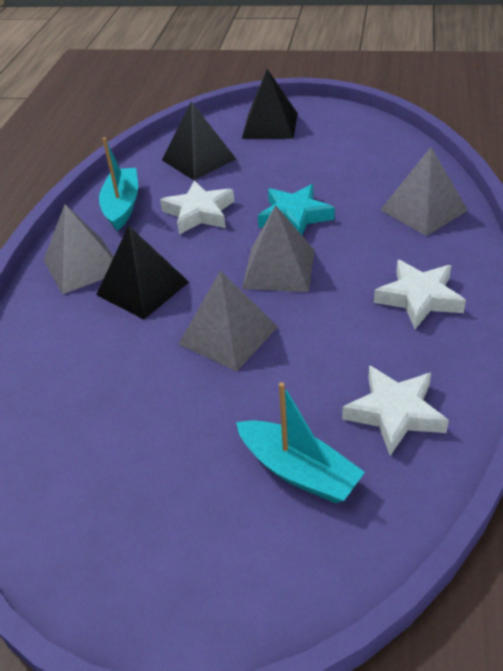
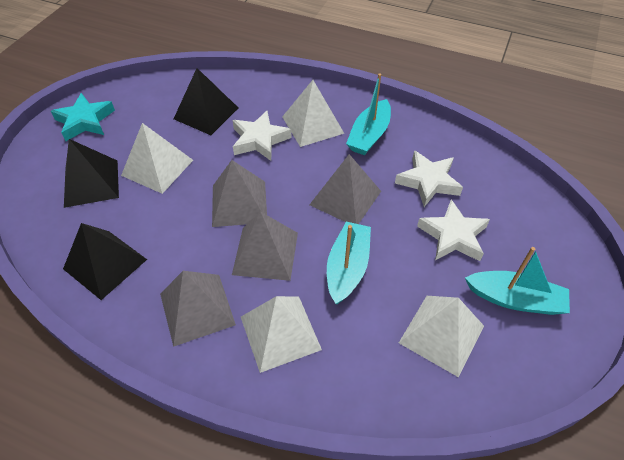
turquoise boat: 2 -> 3
white pyramid: 0 -> 4

